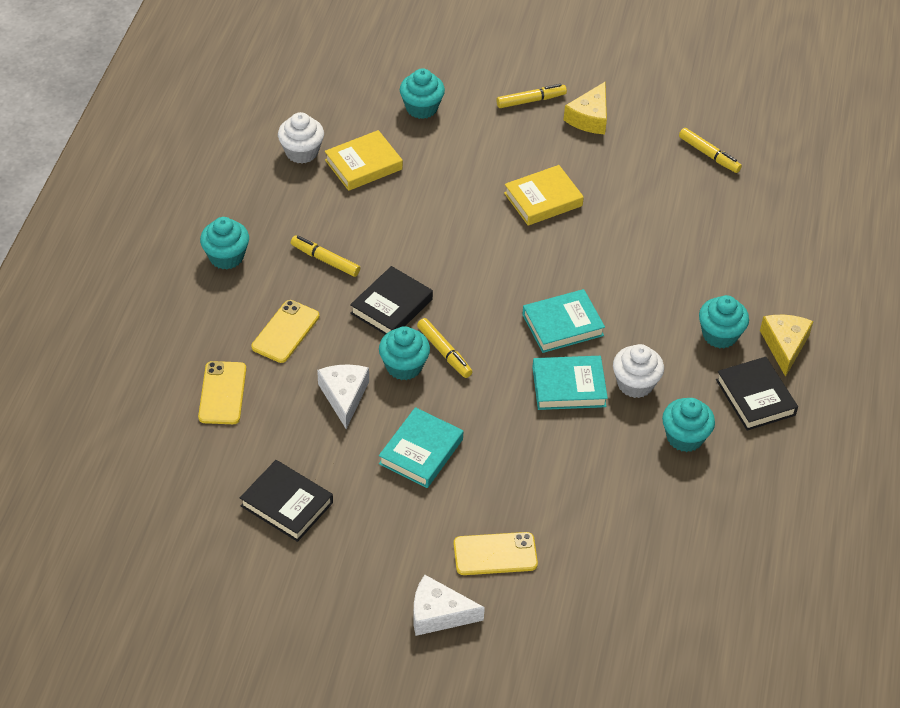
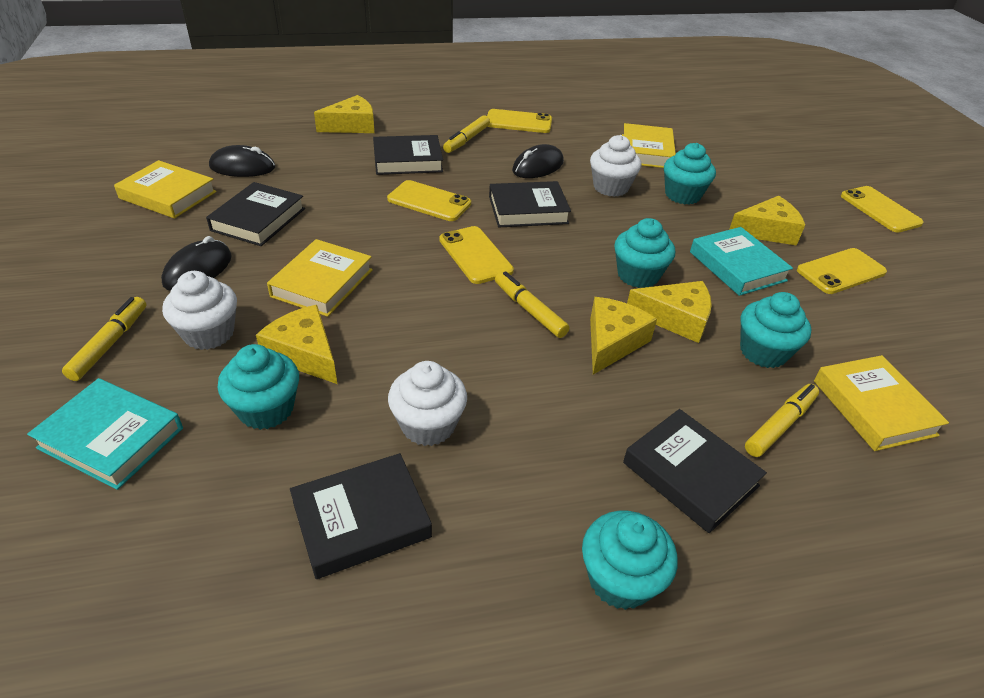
black book: 3 -> 5
black mouse: 0 -> 3
turquoise book: 3 -> 2
white cheese: 2 -> 0
white cupcake: 2 -> 3
yellow book: 2 -> 4
yellow cheese: 2 -> 5
yellow phone: 3 -> 5

